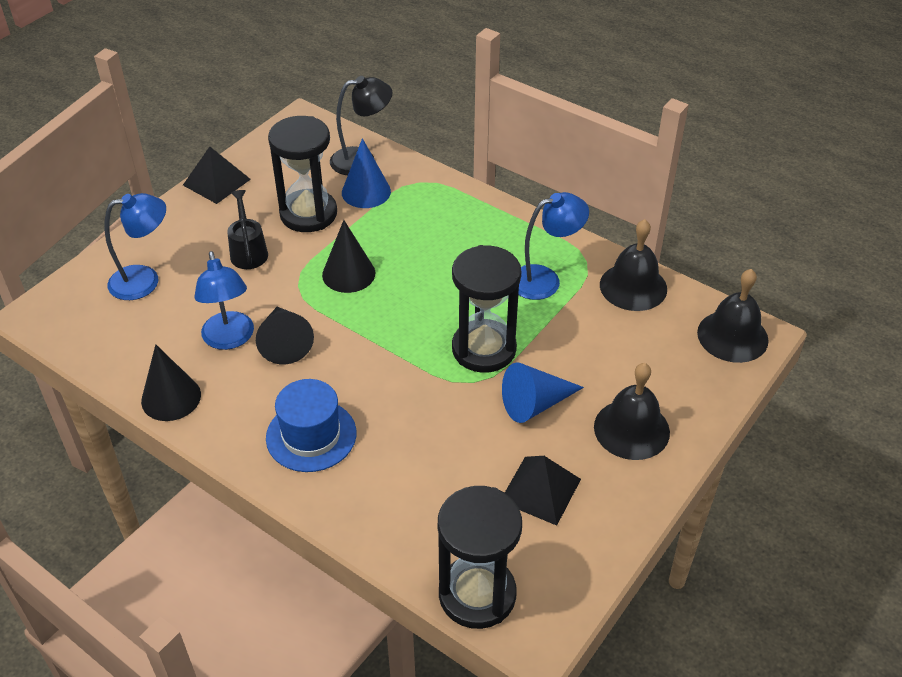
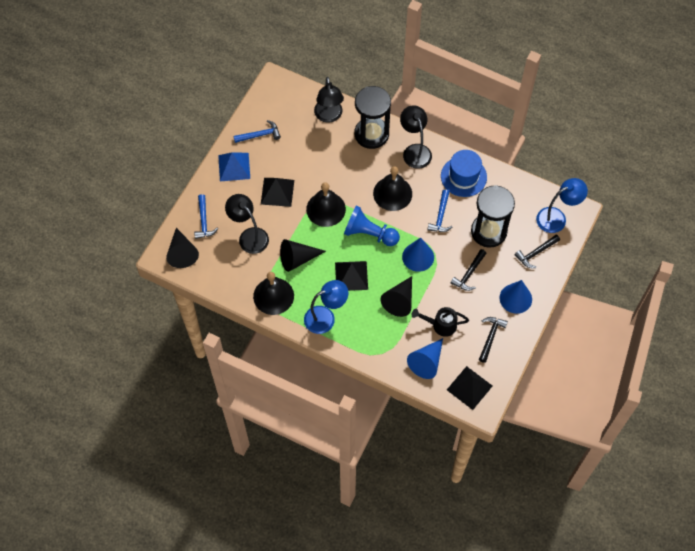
black hammer: 0 -> 3
black hourglass: 3 -> 2
black lamp: 1 -> 3
black pyramid: 2 -> 3
blue cone: 2 -> 3
blue hammer: 0 -> 3
blue lamp: 3 -> 2
blue pawn: 0 -> 1
blue pyramid: 0 -> 1

